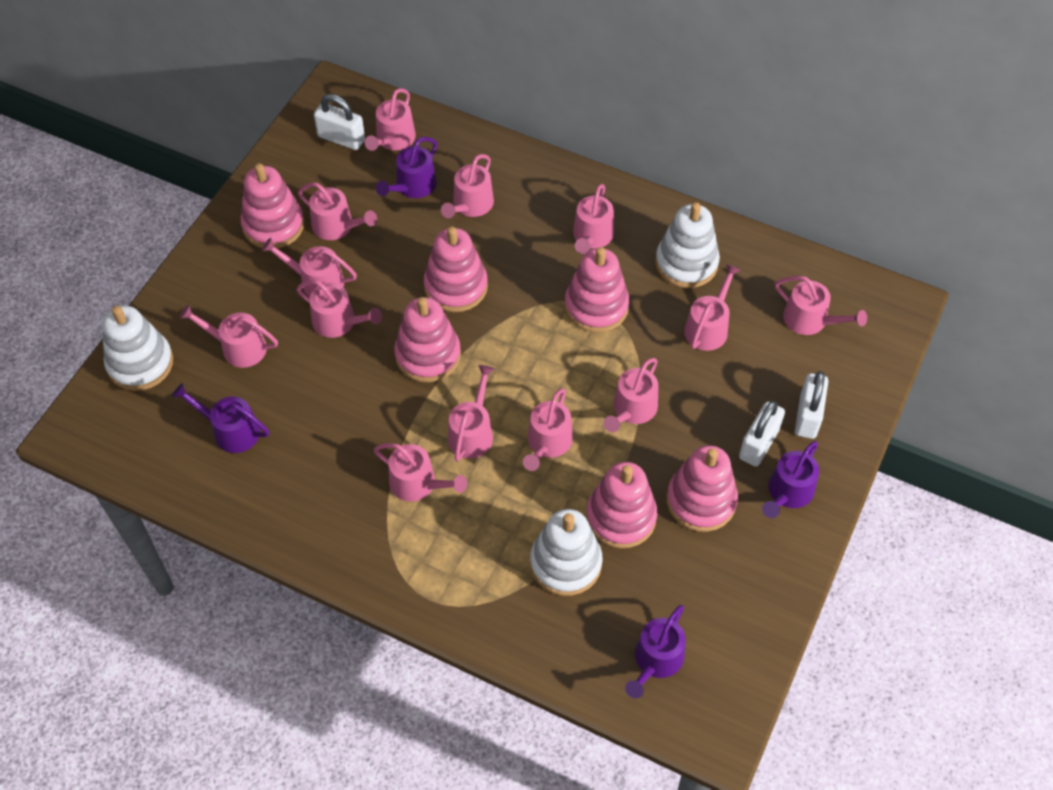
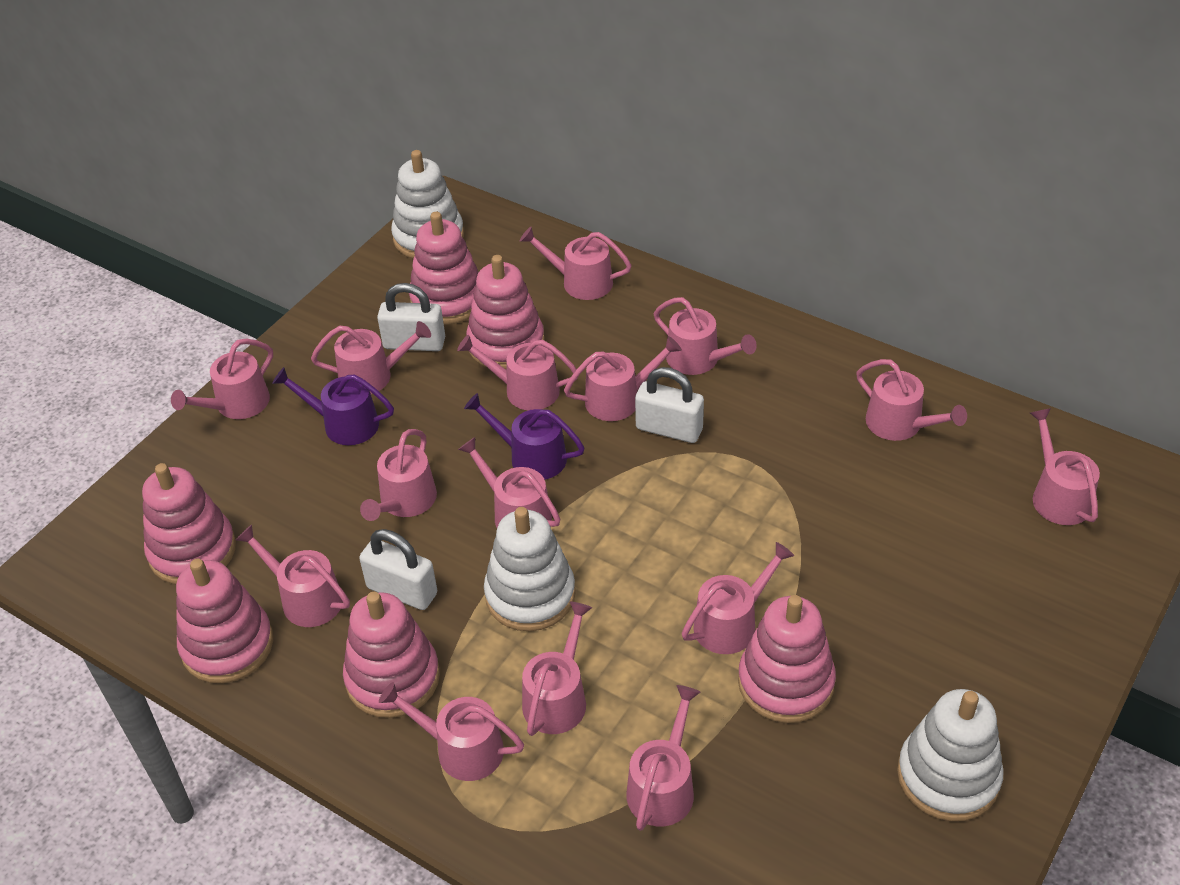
pink watering can: 13 -> 15
purple watering can: 4 -> 2

